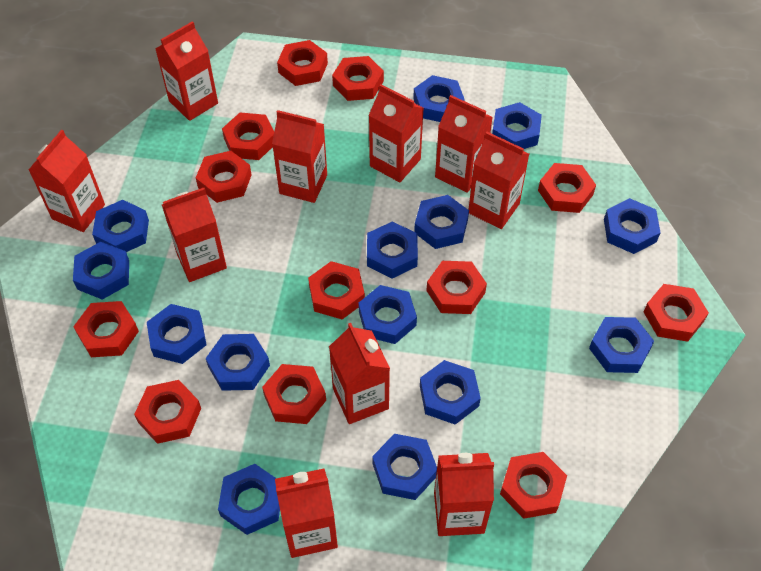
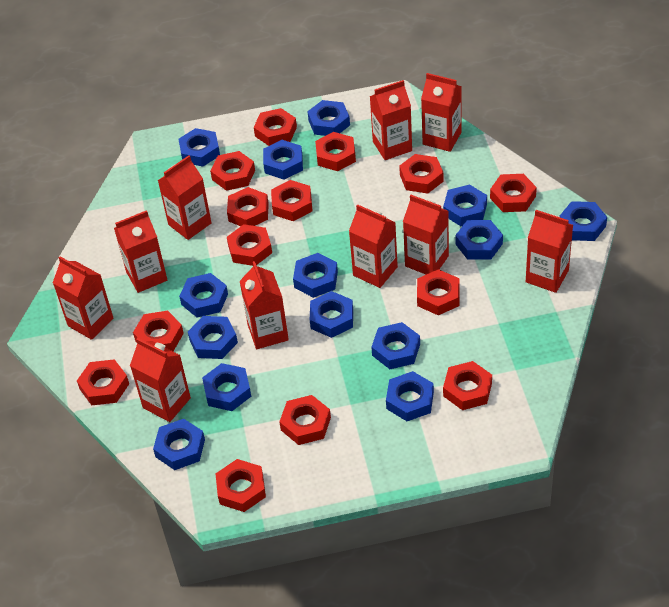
red nut: 12 -> 14

